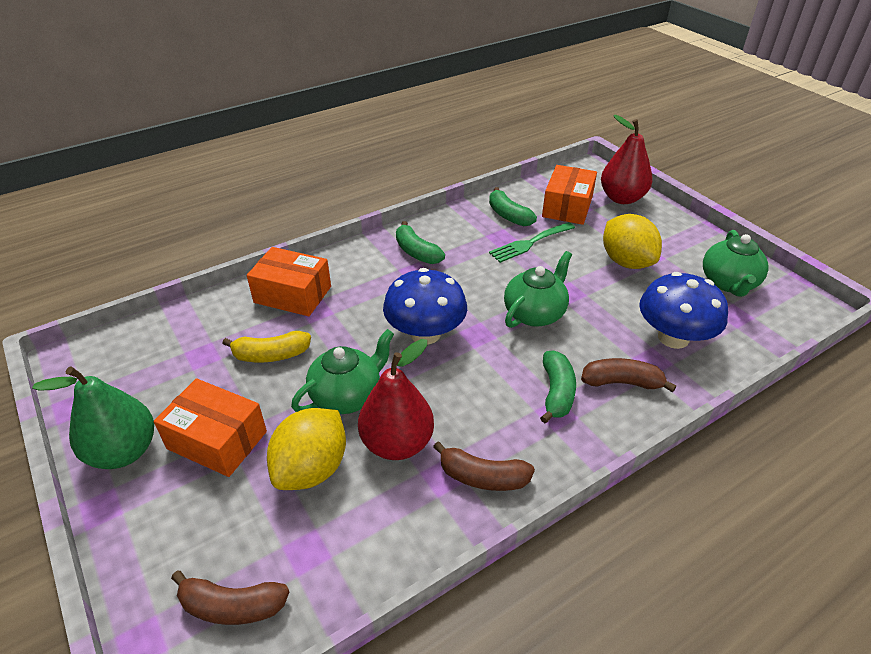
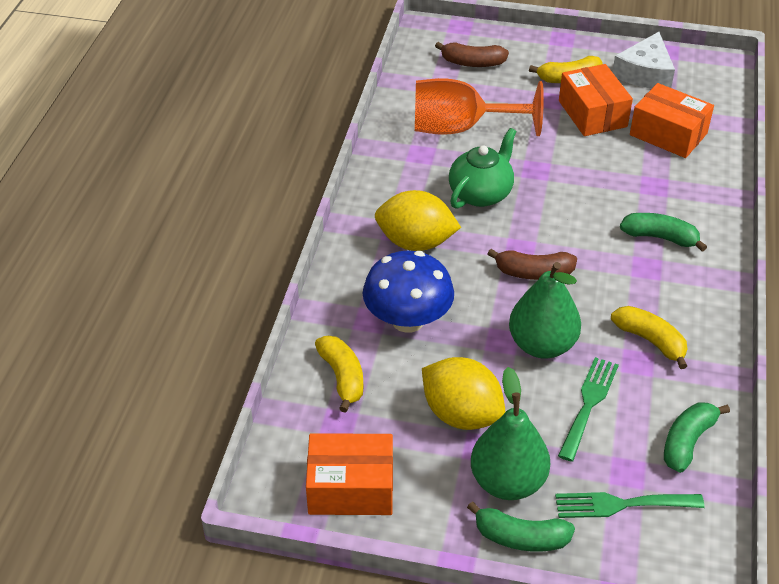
blue mushroom: 2 -> 1
brown banana: 3 -> 2
green fork: 1 -> 2
green pear: 1 -> 2
green teapot: 3 -> 1
orange goblet: 0 -> 1
red pear: 2 -> 0
white cheese: 0 -> 1
yellow banana: 1 -> 3

